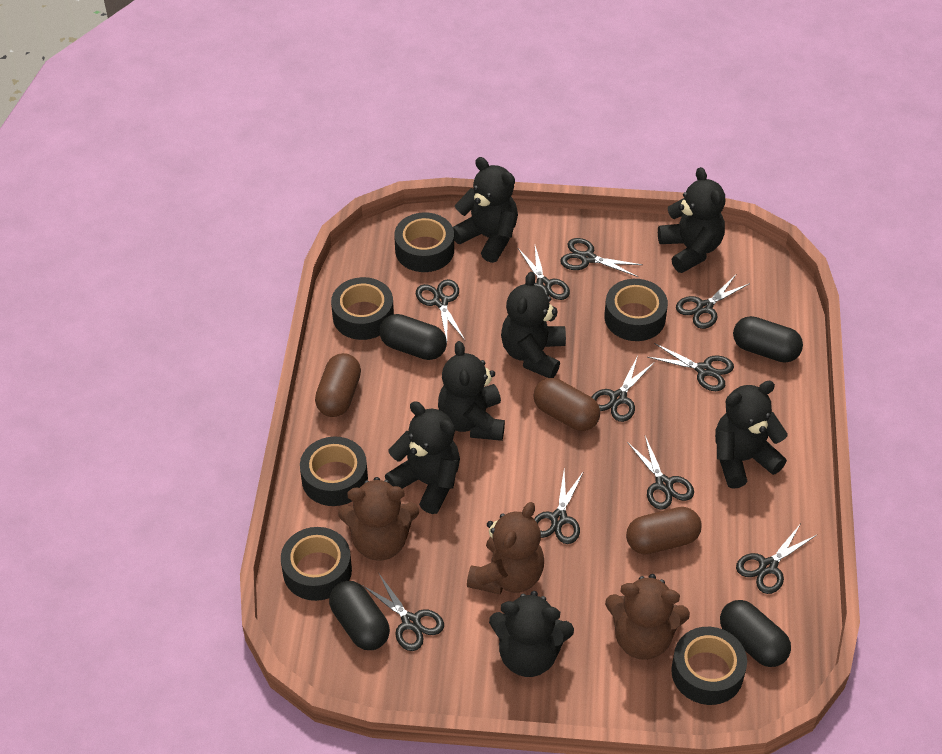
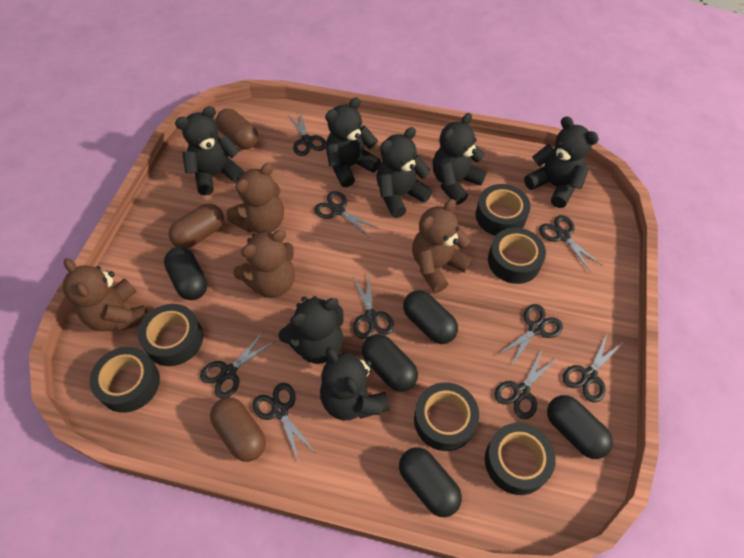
black capsule: 4 -> 5
black scissors: 10 -> 9
brown teddy bear: 3 -> 4

